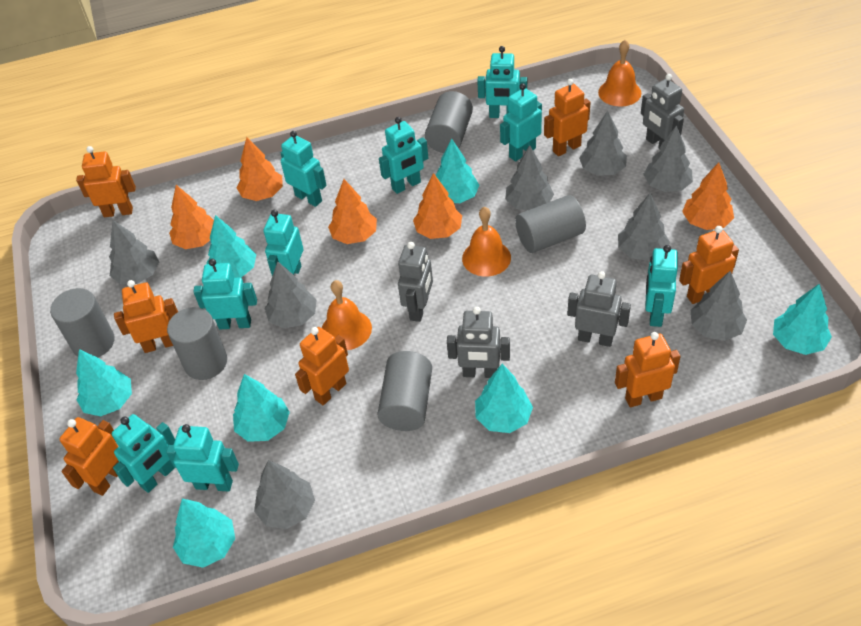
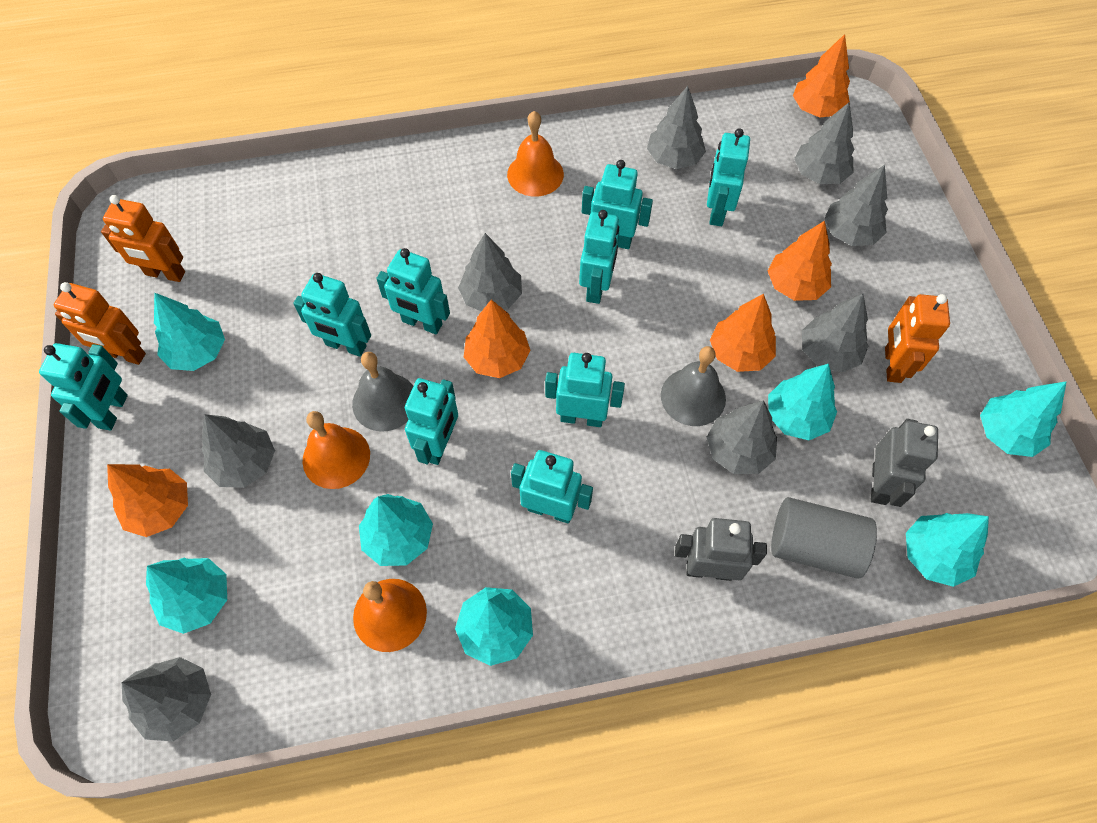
grey bell: 0 -> 2
grey cylinder: 5 -> 1
grey robot: 4 -> 2
orange robot: 7 -> 3

